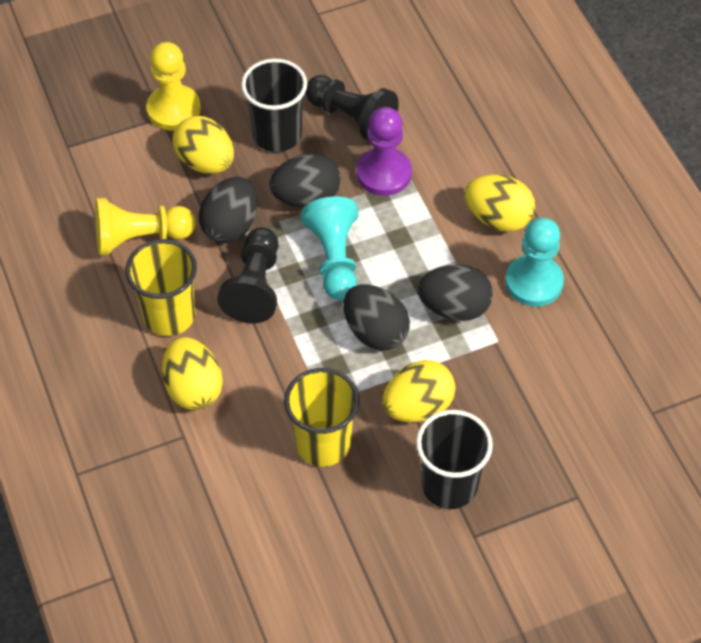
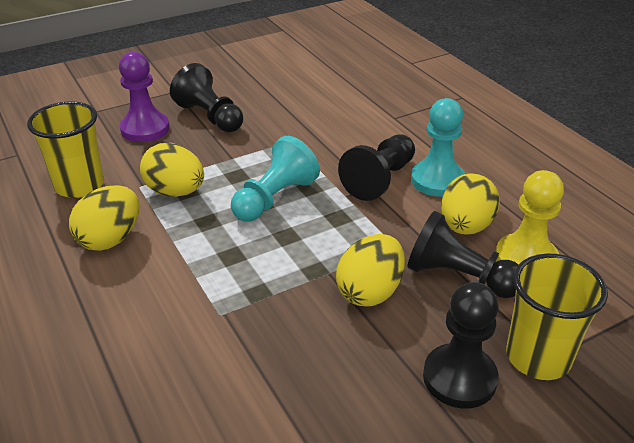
black cup: 2 -> 0
black egg: 4 -> 0
black pawn: 2 -> 4
yellow pawn: 2 -> 1

